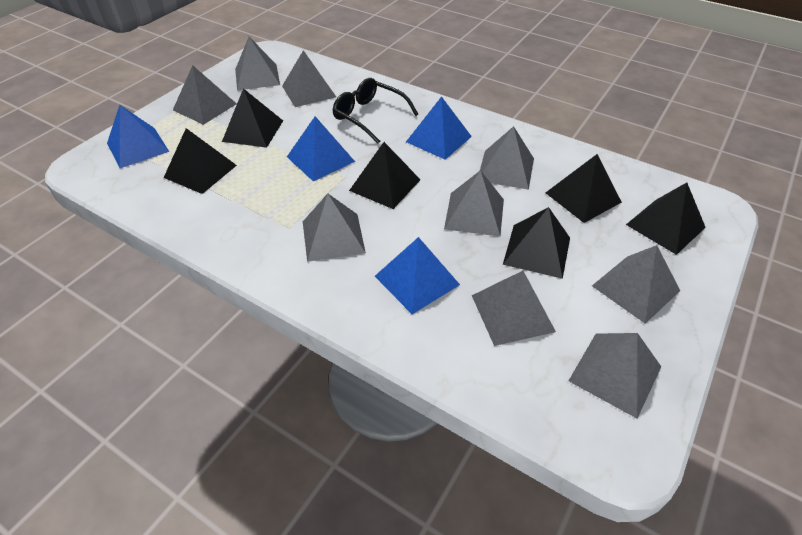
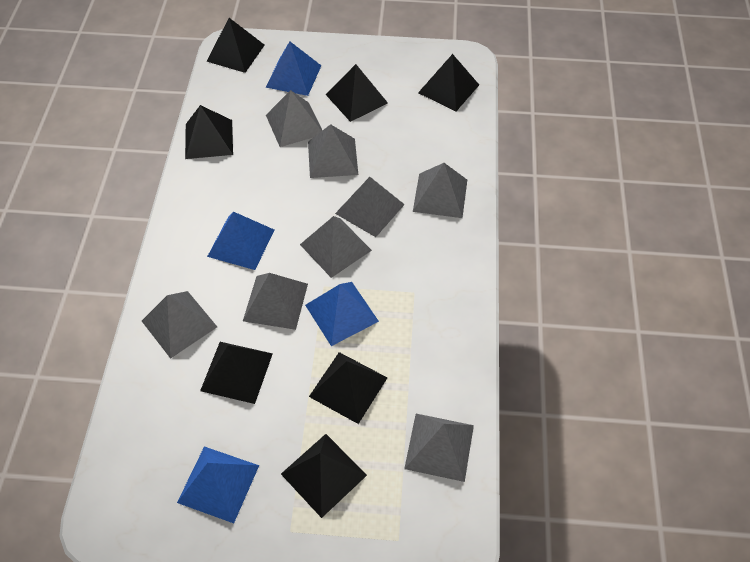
black glasses: 1 -> 0
black pyramid: 6 -> 7
grey pyramid: 9 -> 8

